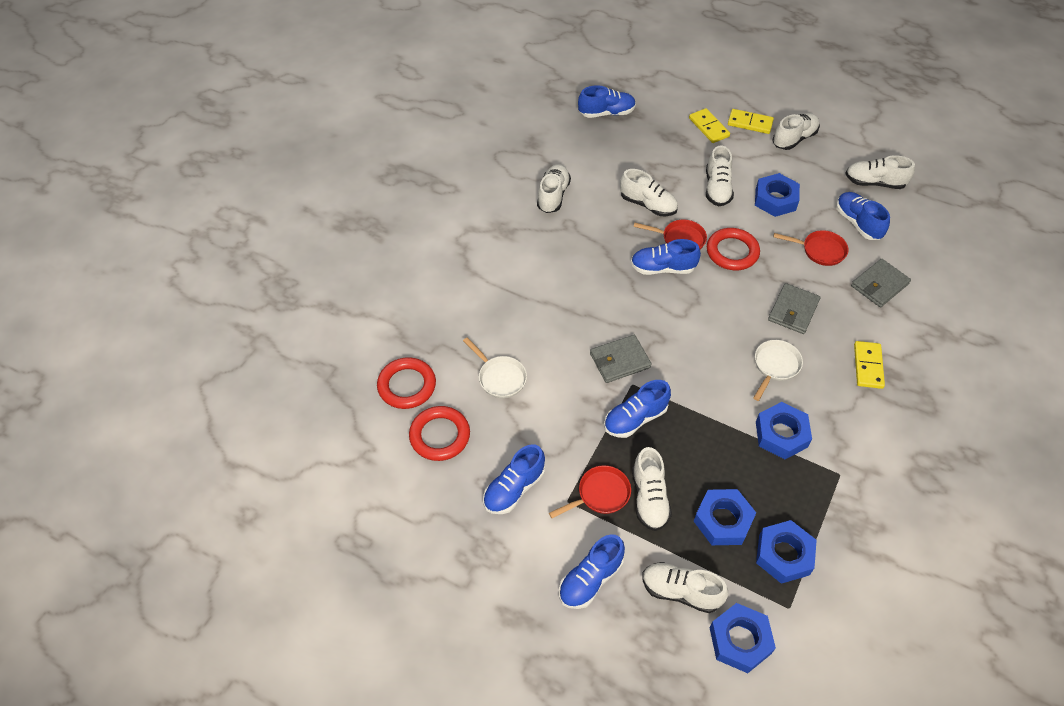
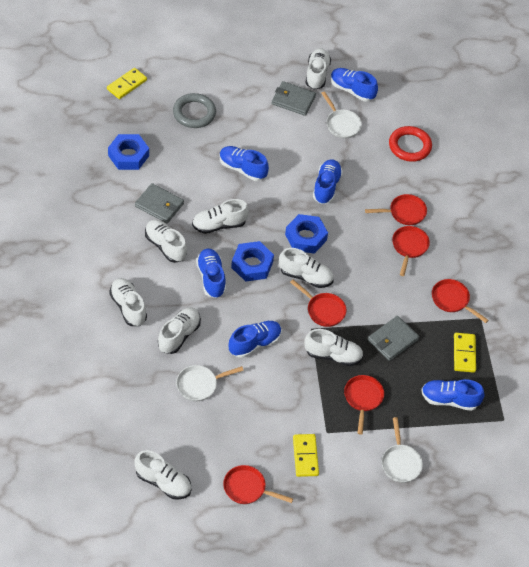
blue nut: 5 -> 3
grey ring: 0 -> 1
red pan: 3 -> 6
red ring: 3 -> 1
white pan: 2 -> 3
white shoe: 7 -> 8

